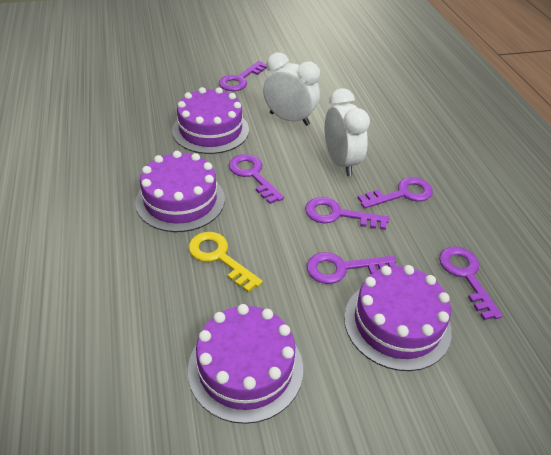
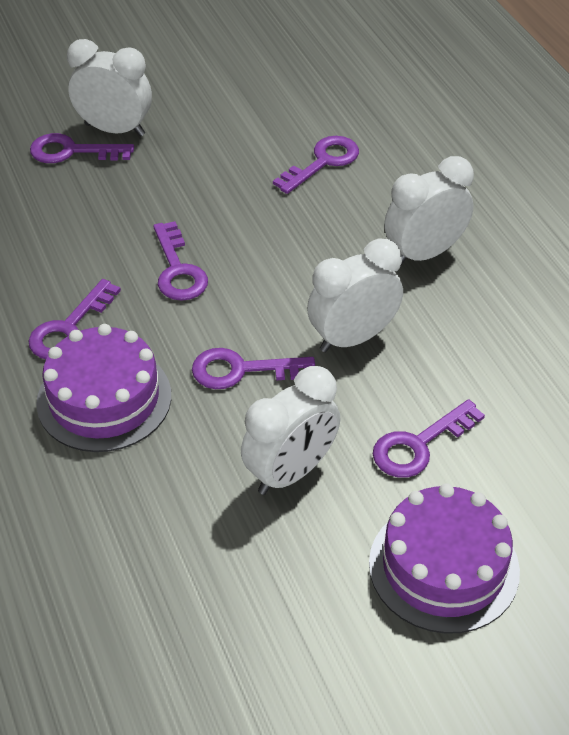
purple cake: 4 -> 2
white clock: 2 -> 4
yellow key: 1 -> 0

